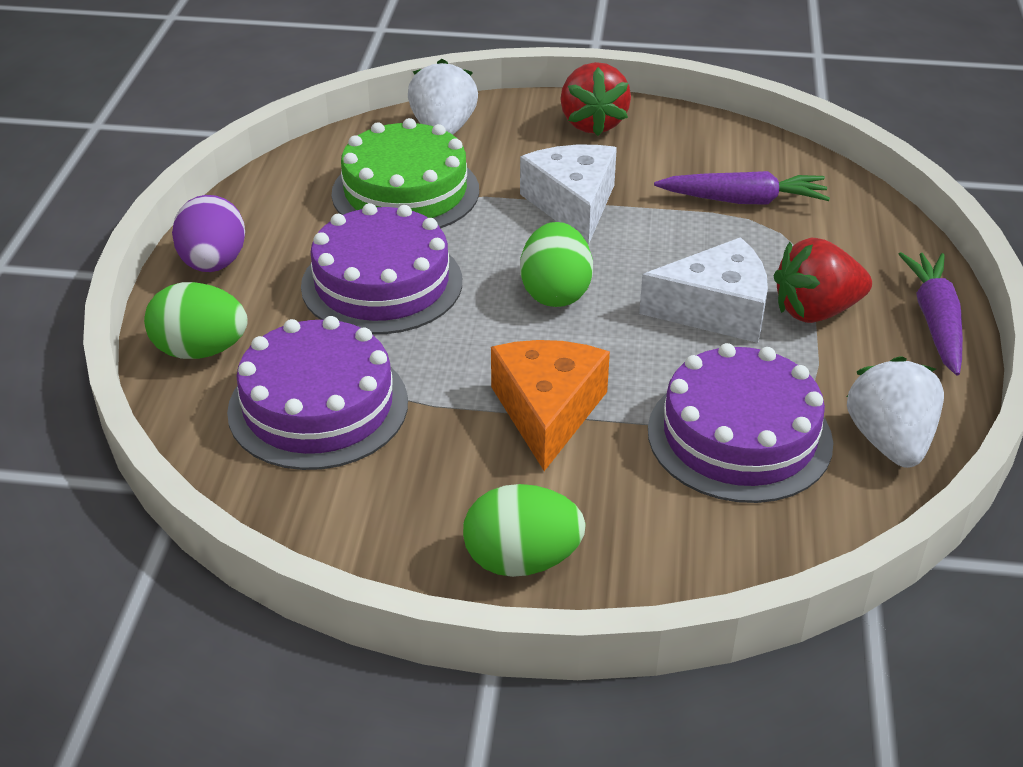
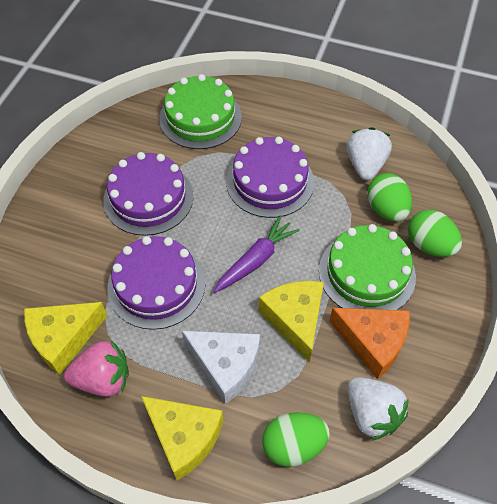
green cake: 1 -> 2
pink strawberry: 0 -> 1
purple carrot: 2 -> 1
purple egg: 1 -> 0
red strawberry: 2 -> 0
white cheese: 2 -> 1
yellow cheese: 0 -> 3

